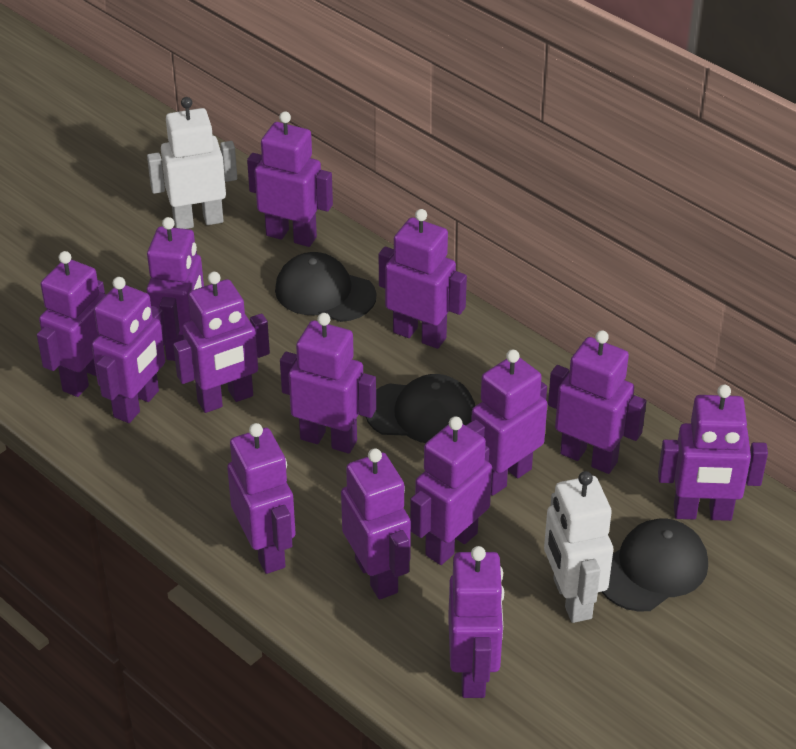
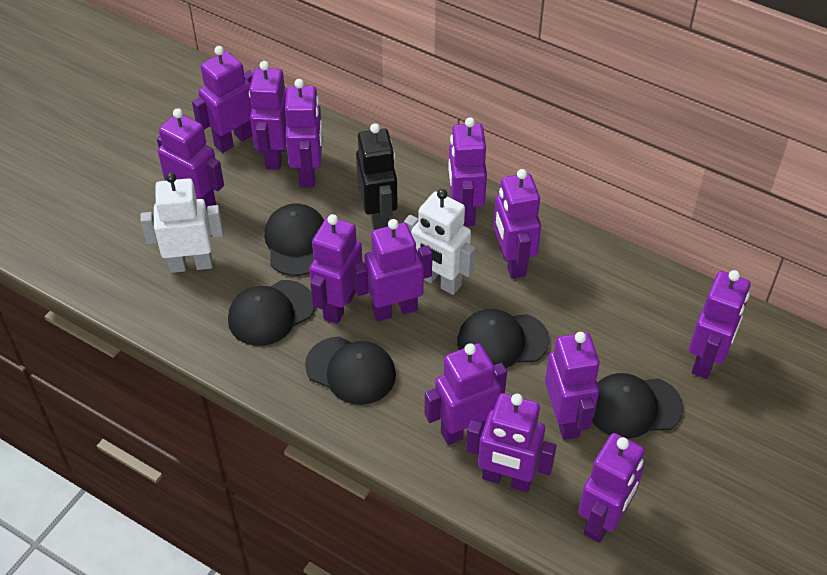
black cap: 3 -> 5
black robot: 0 -> 1
purple robot: 14 -> 13

